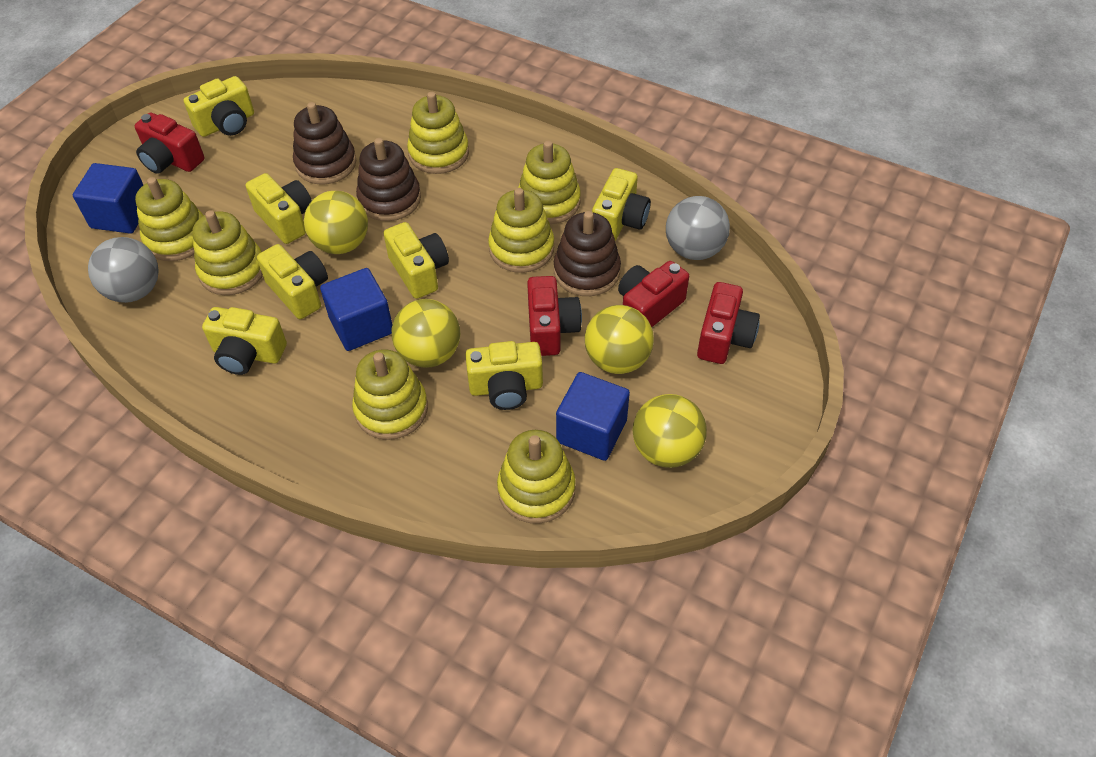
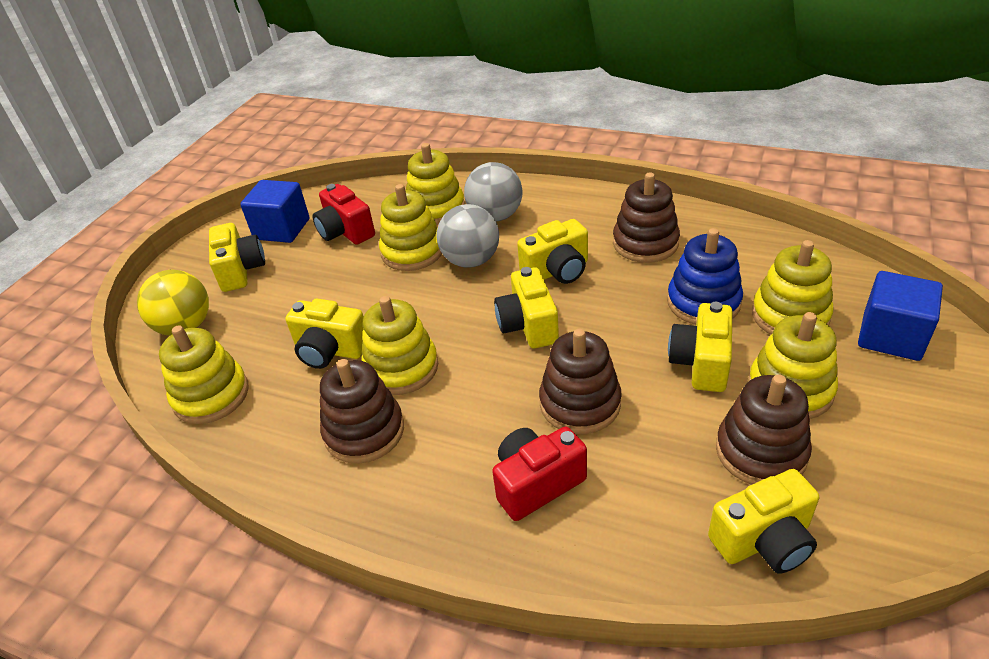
blue cube: 3 -> 2
blue stacking toy: 0 -> 1
brown stacking toy: 3 -> 4
red camera: 4 -> 2
yellow ball: 4 -> 1
yellow camera: 7 -> 6
yellow stacking toy: 7 -> 6

